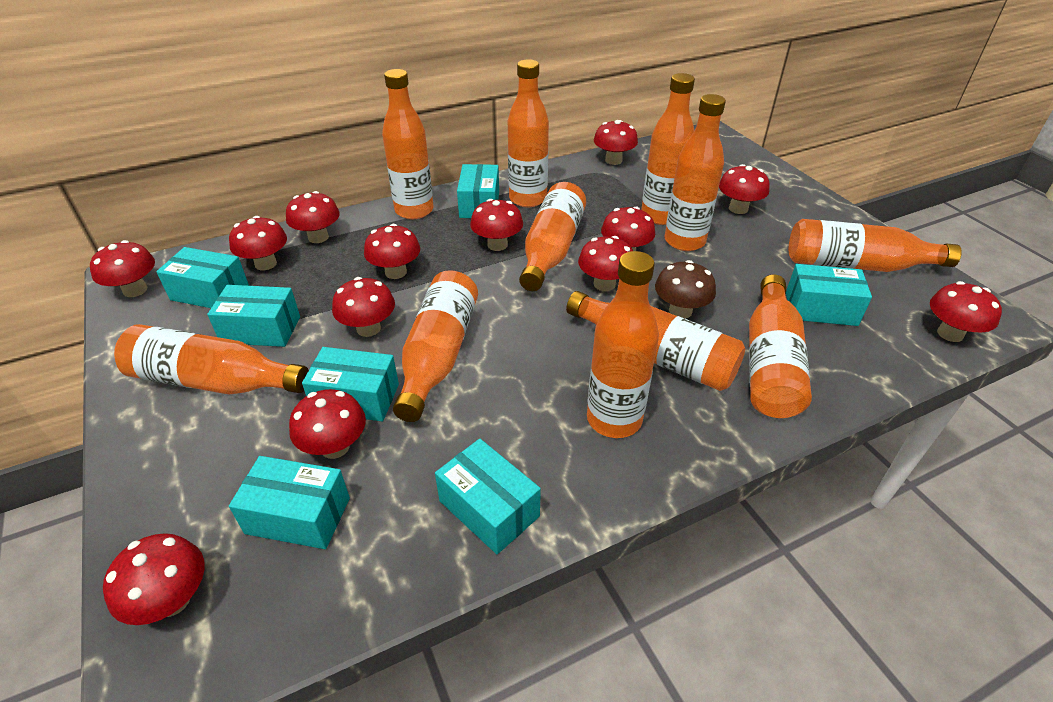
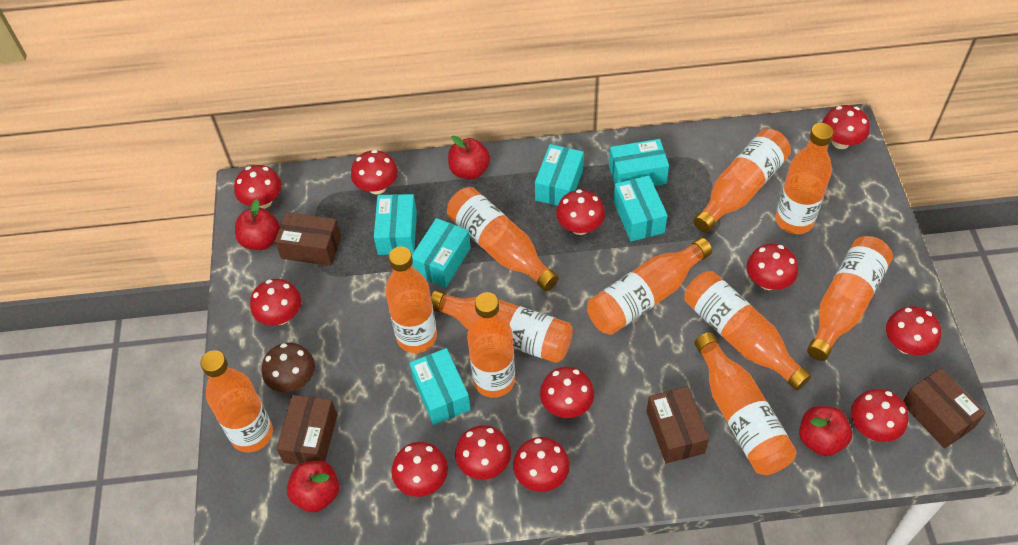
brown box: 0 -> 4
red apple: 0 -> 4
red mushroom: 13 -> 12
turquoise box: 7 -> 6

